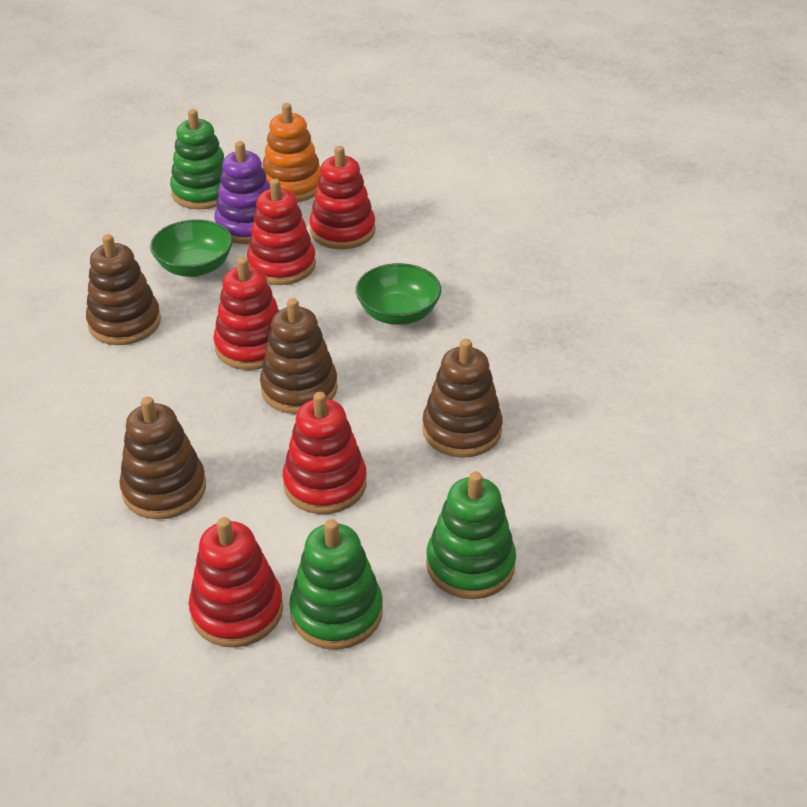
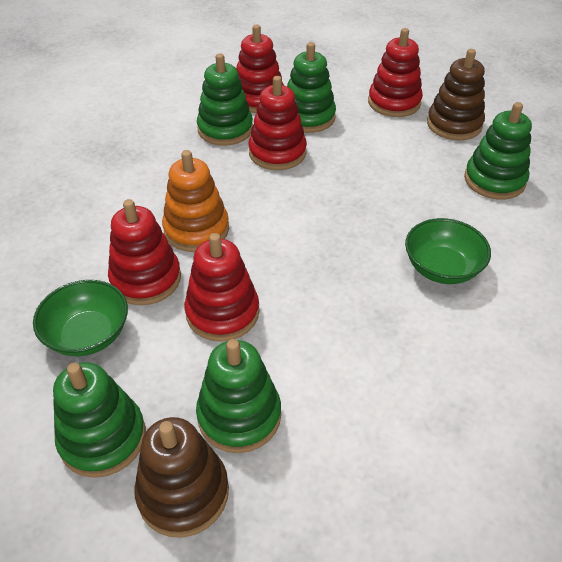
brown stacking toy: 4 -> 2
green stacking toy: 3 -> 5
purple stacking toy: 1 -> 0

